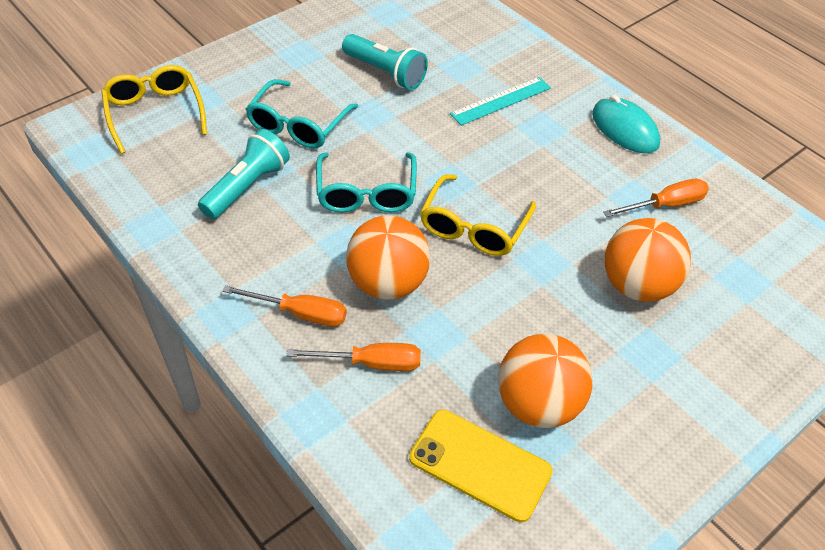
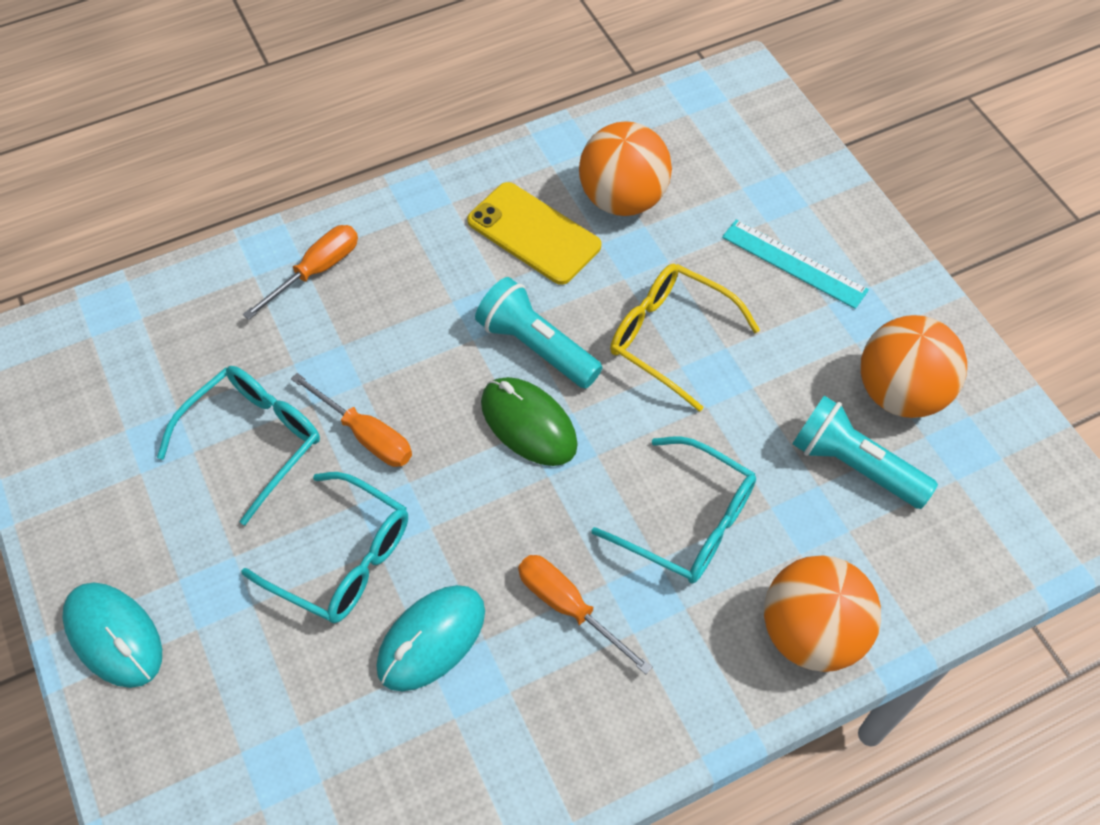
green mouse: 0 -> 1
turquoise glasses: 2 -> 3
turquoise mouse: 1 -> 2
yellow glasses: 2 -> 1

